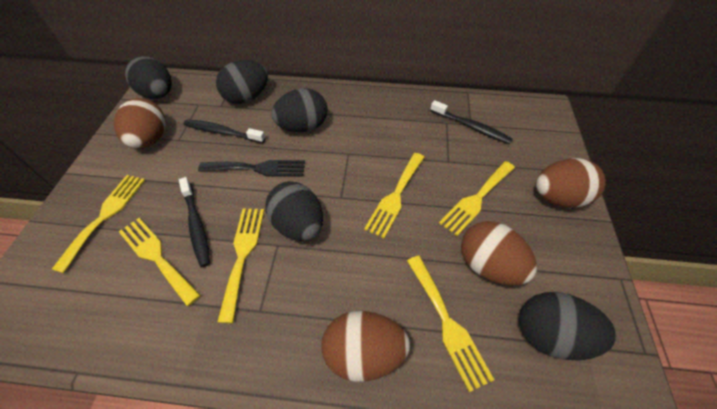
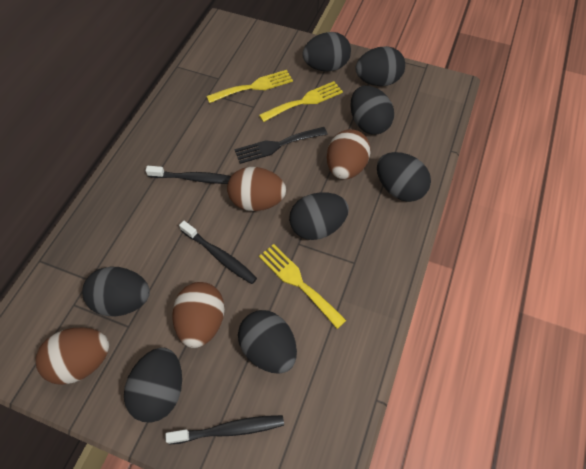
black egg: 5 -> 8
yellow fork: 6 -> 3

